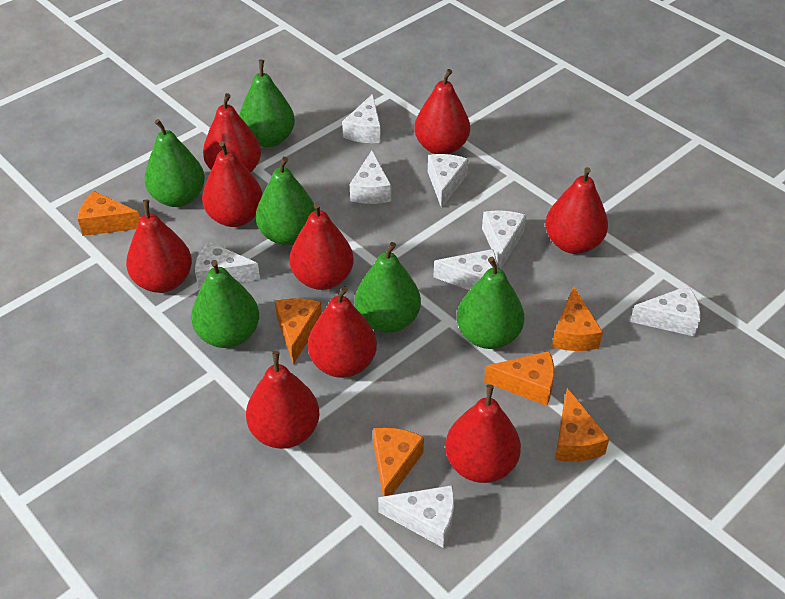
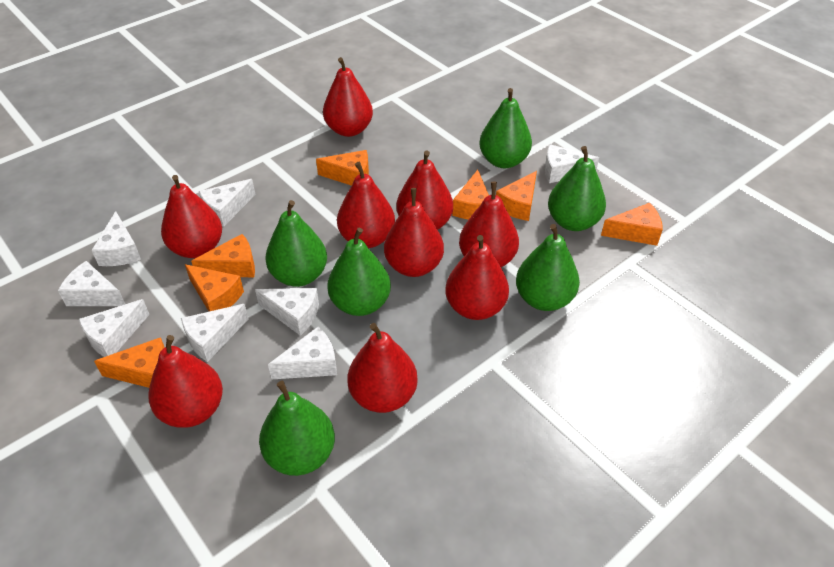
orange cheese: 6 -> 7

